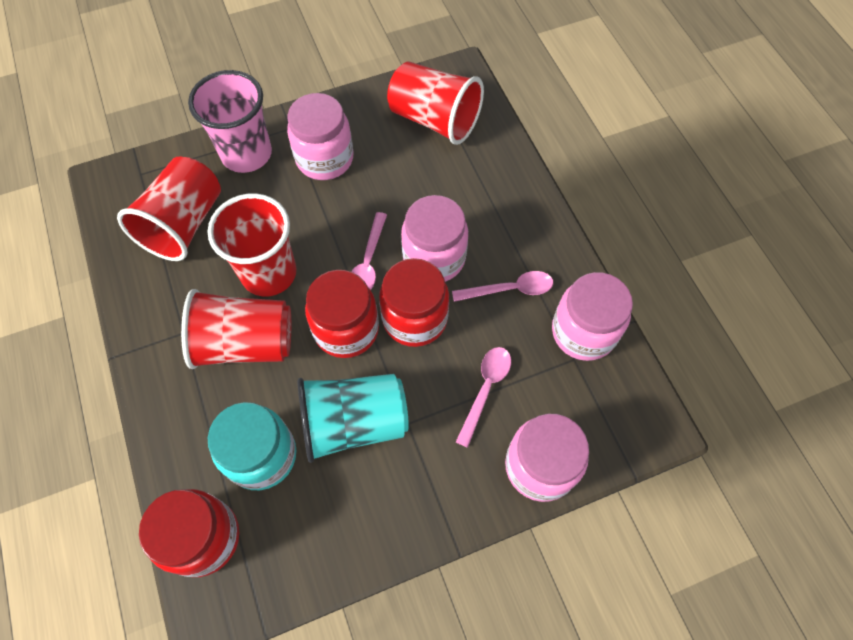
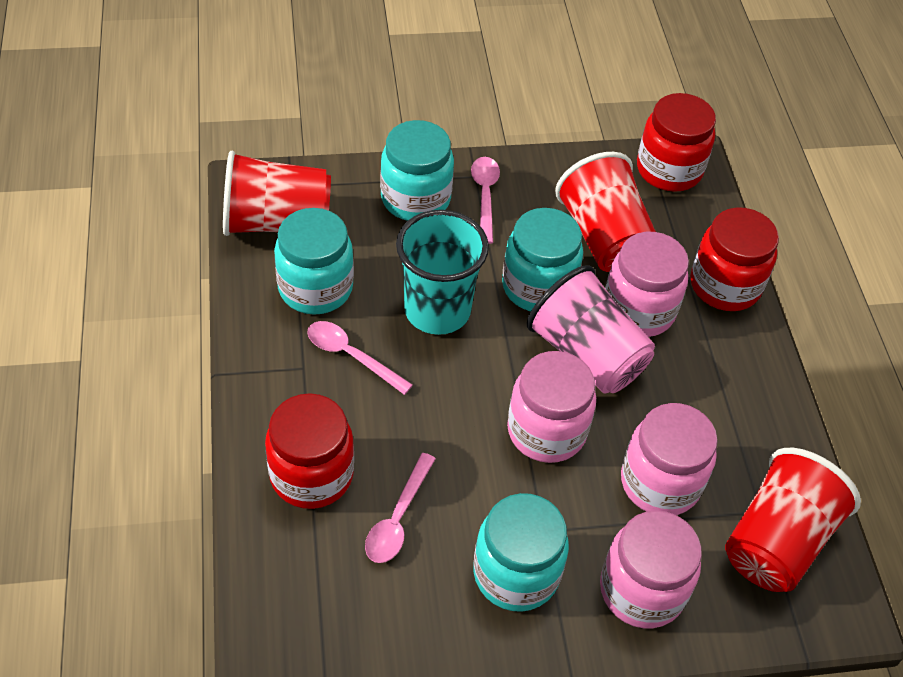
red cup: 4 -> 3
turquoise jar: 1 -> 4

